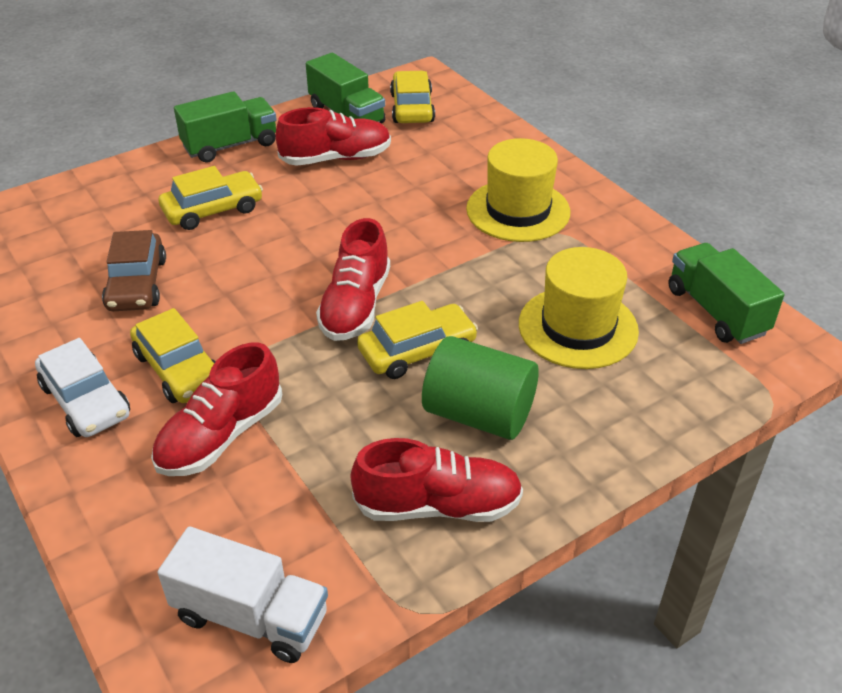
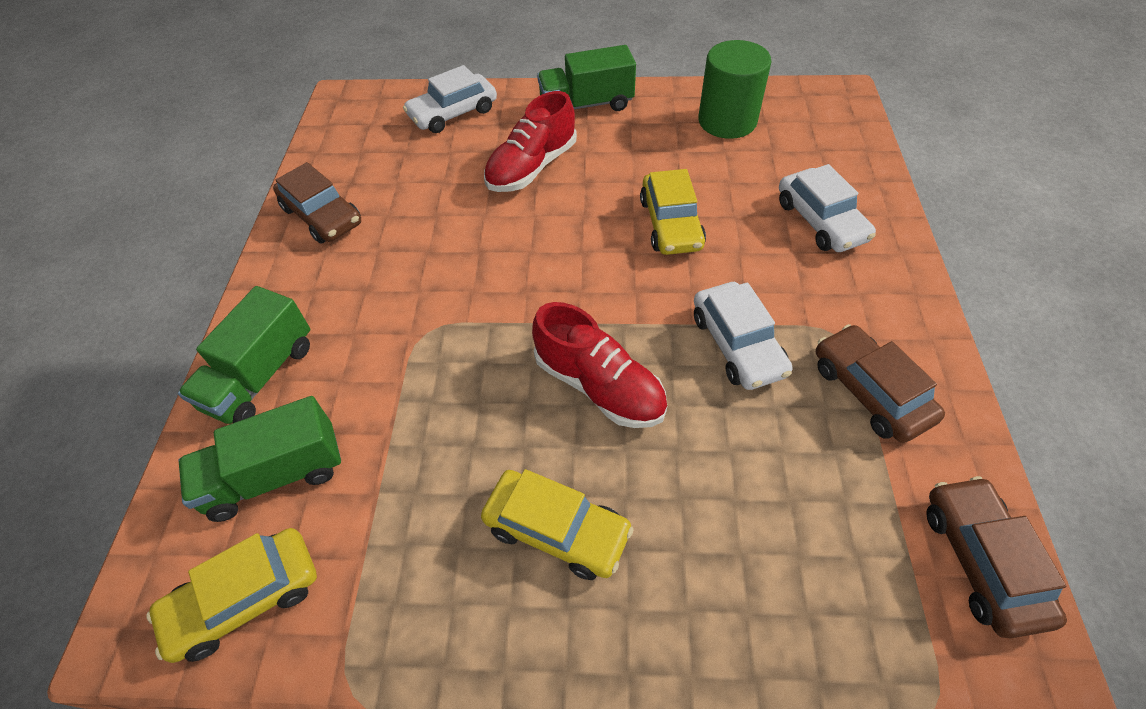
brown car: 1 -> 3
red shoe: 4 -> 2
white car: 1 -> 3
white truck: 1 -> 0
yellow car: 4 -> 3
yellow hat: 2 -> 0

